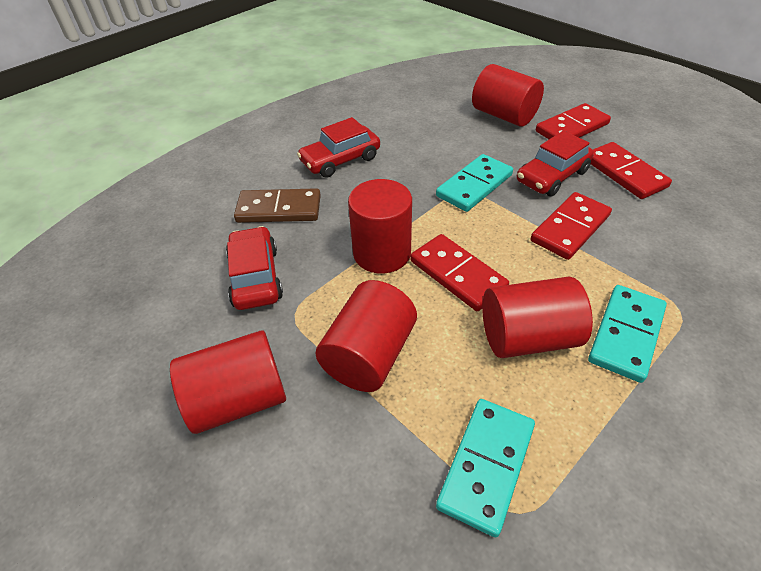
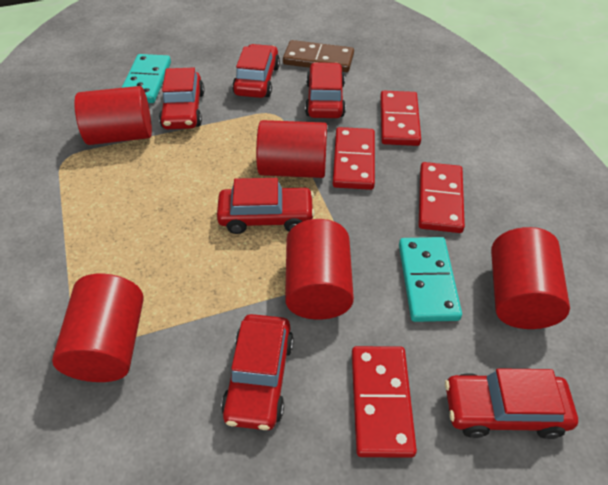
red car: 3 -> 6
turquoise domino: 3 -> 2

